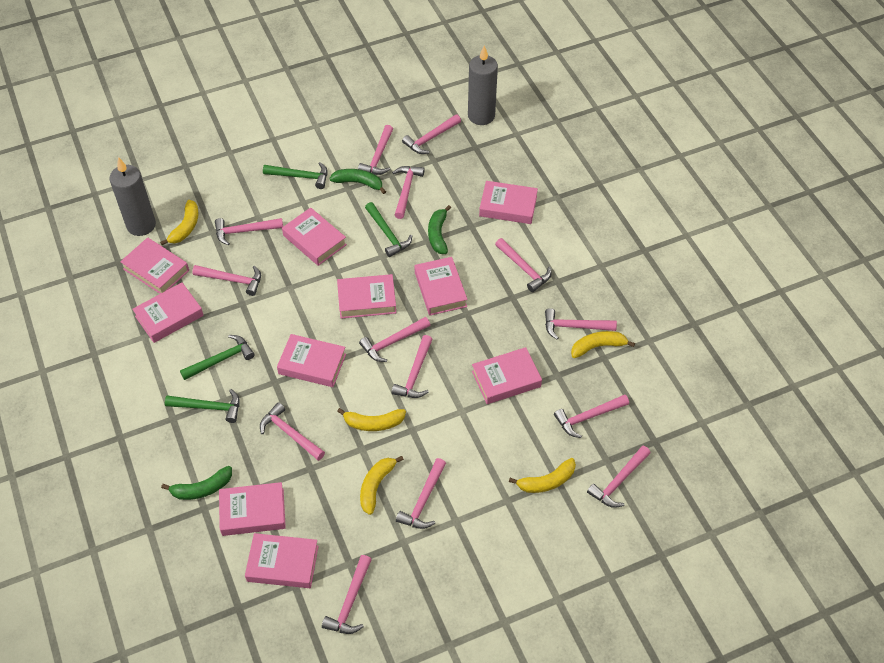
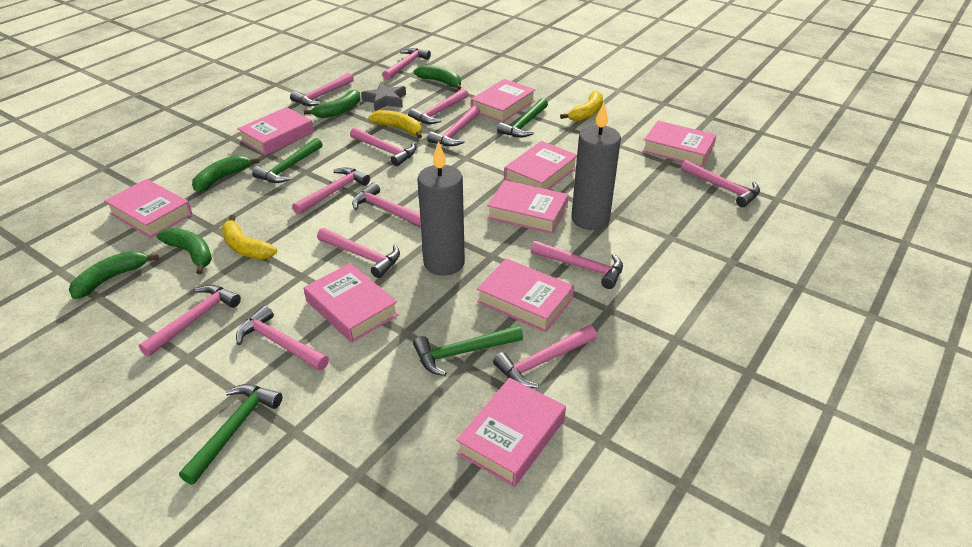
green banana: 3 -> 5
grey star: 0 -> 1
pink book: 10 -> 9
pink hammer: 14 -> 13
yellow banana: 5 -> 3

